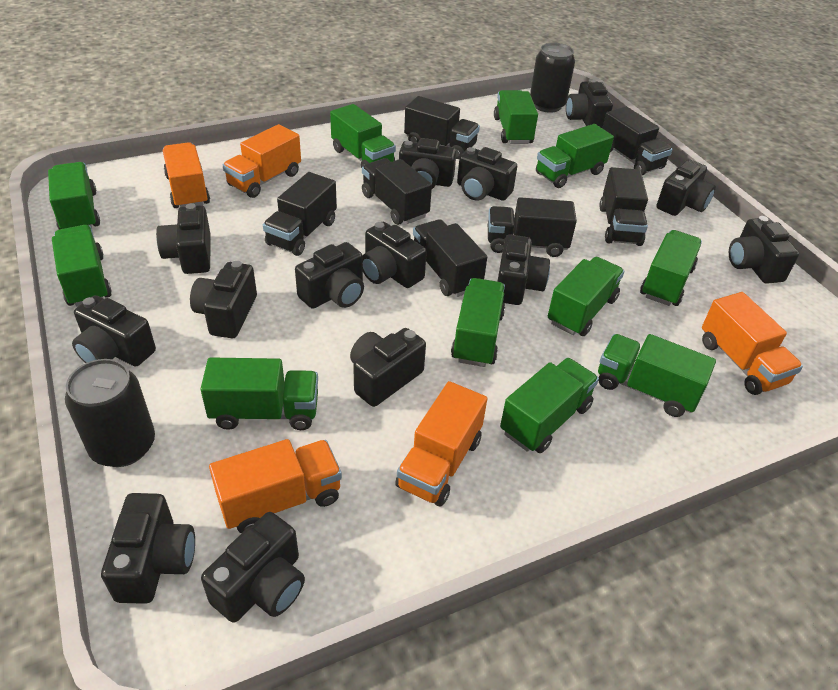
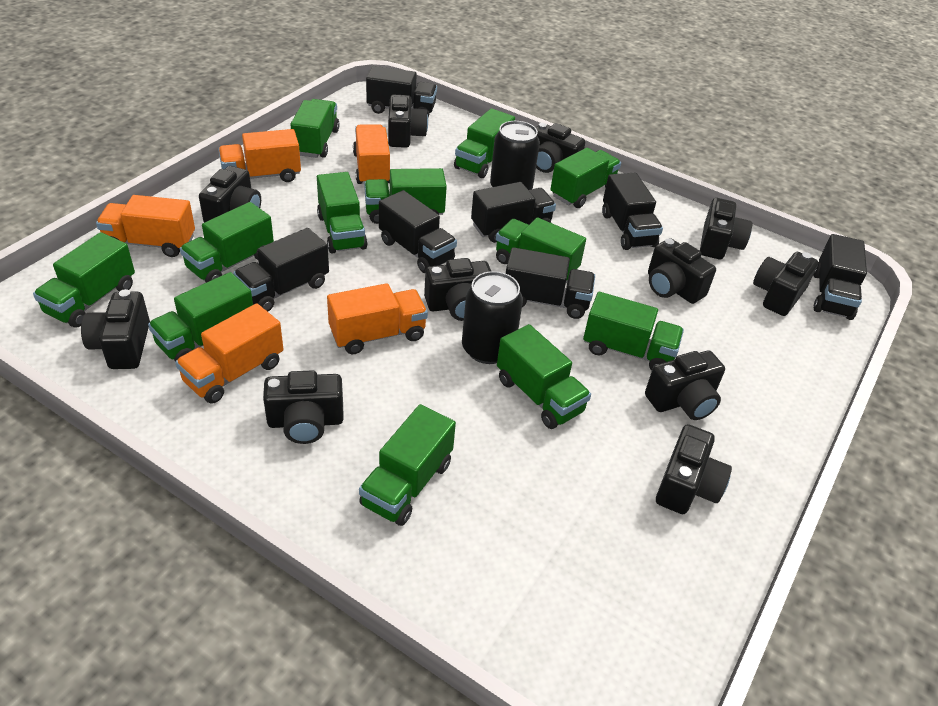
black camera: 14 -> 11
green truck: 11 -> 12

